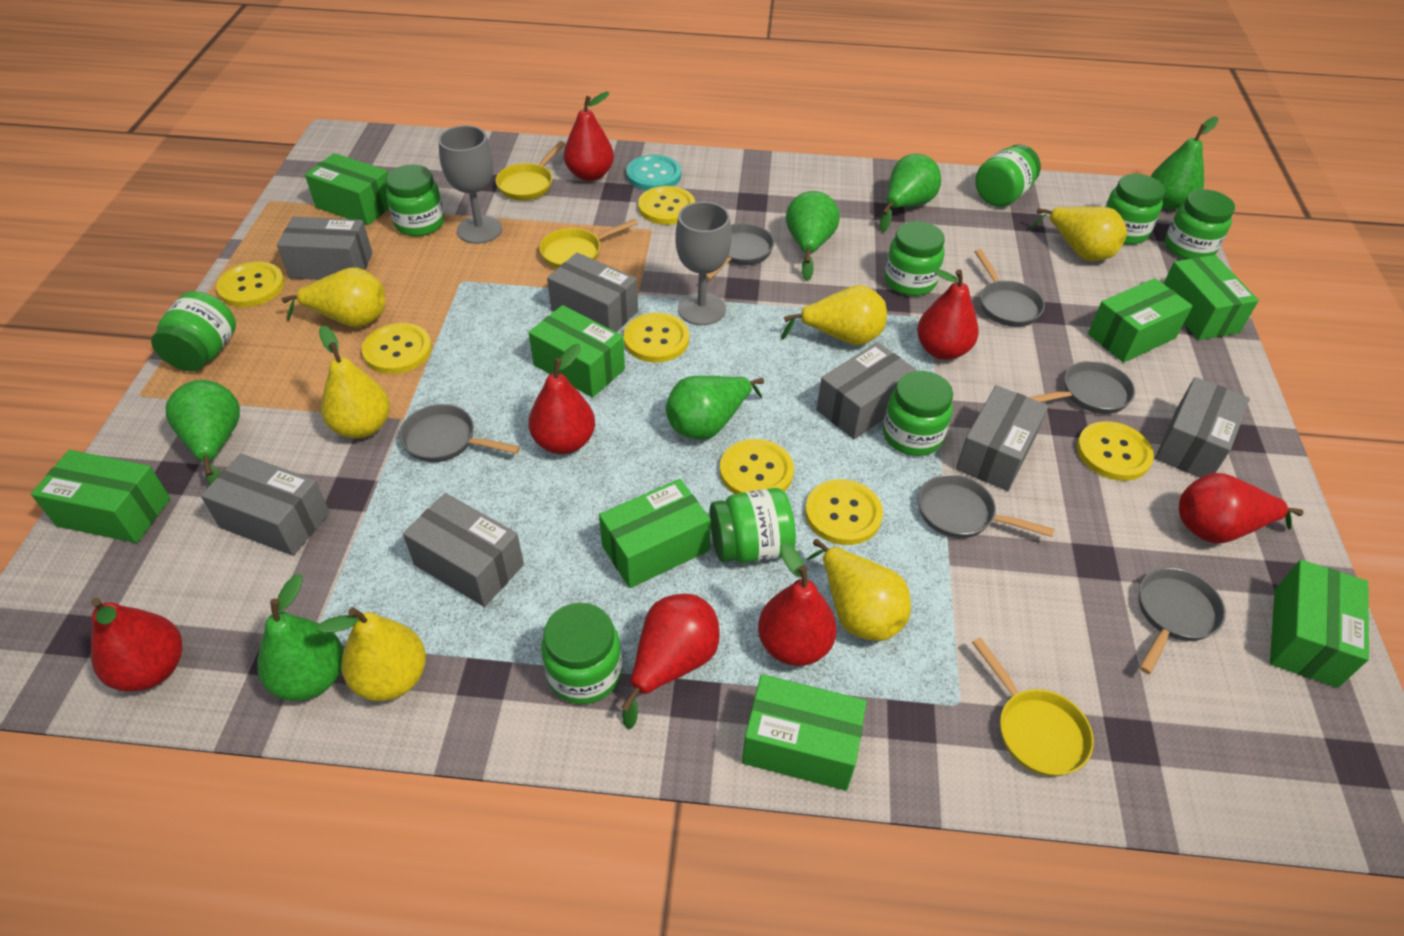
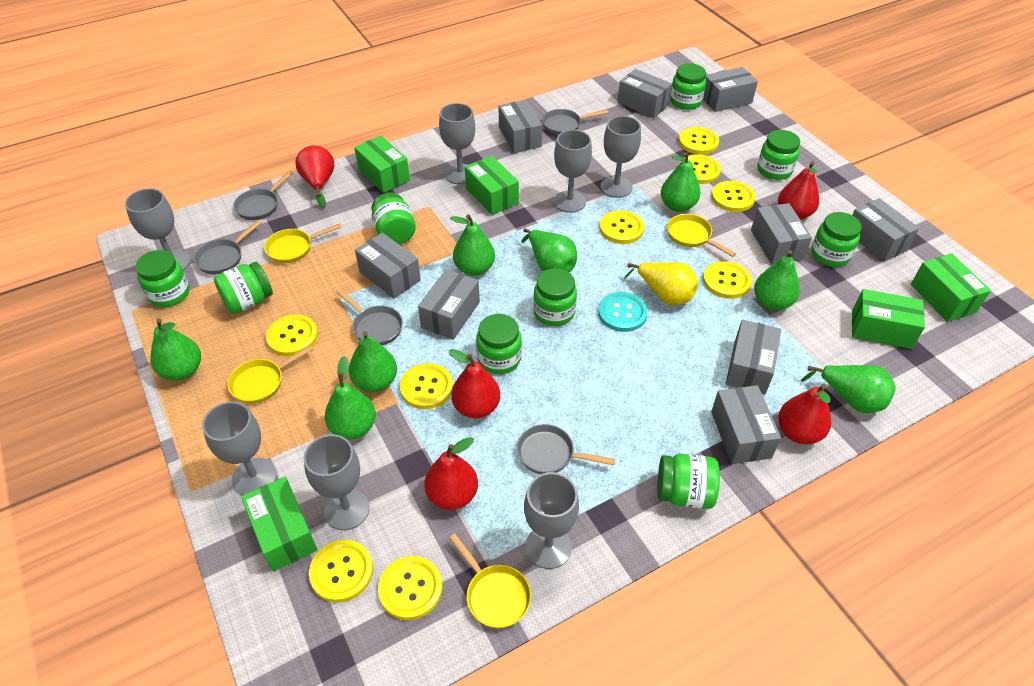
green box: 8 -> 5
green pear: 6 -> 8
grey box: 7 -> 9
grey goblet: 2 -> 7
grey pan: 6 -> 5
red pear: 7 -> 5
yellow button: 7 -> 9
yellow pan: 3 -> 4
yellow pear: 6 -> 1

